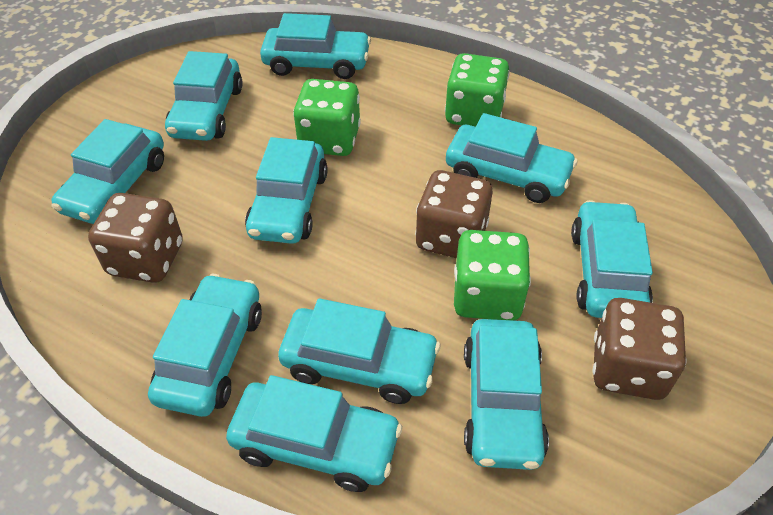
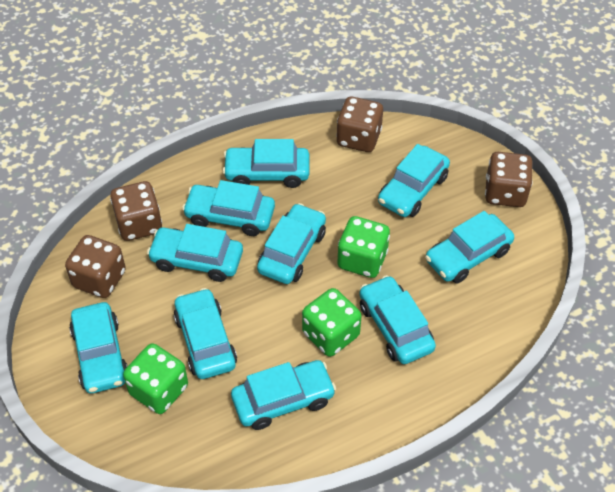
brown dice: 3 -> 4

